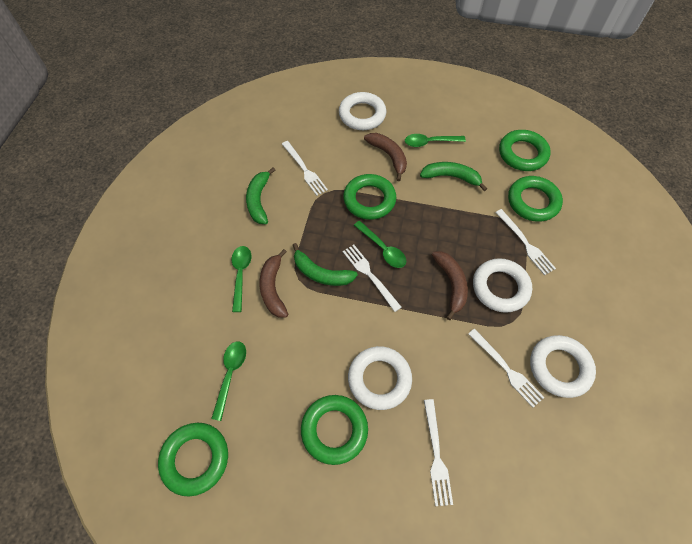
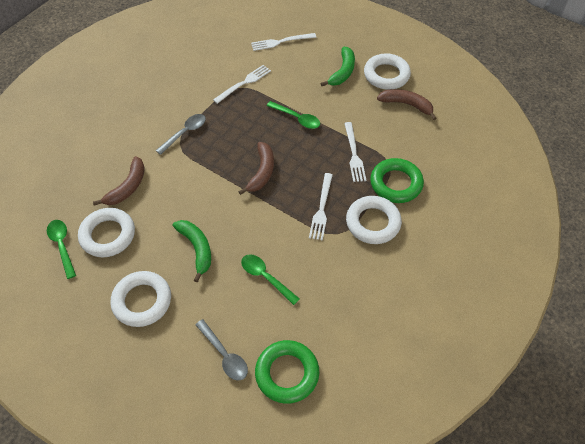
green banana: 3 -> 2
green ring: 5 -> 2
green spoon: 4 -> 3
grey spoon: 0 -> 2
white fork: 5 -> 4

